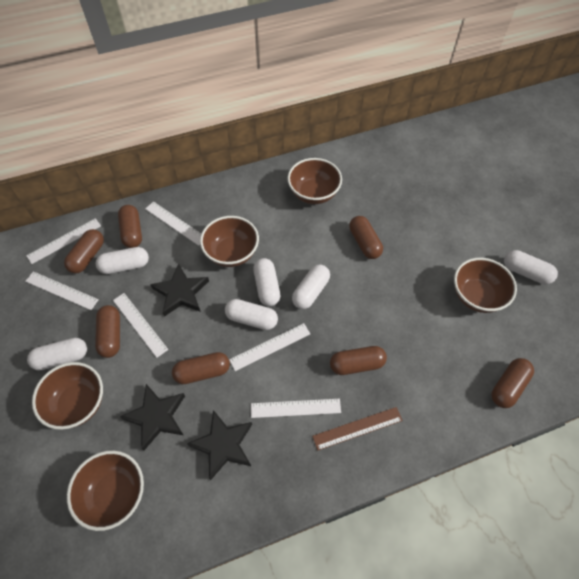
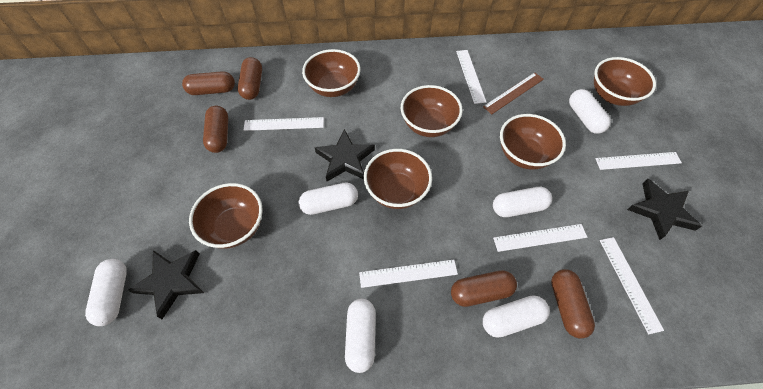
brown bowl: 5 -> 6
brown capsule: 7 -> 5

